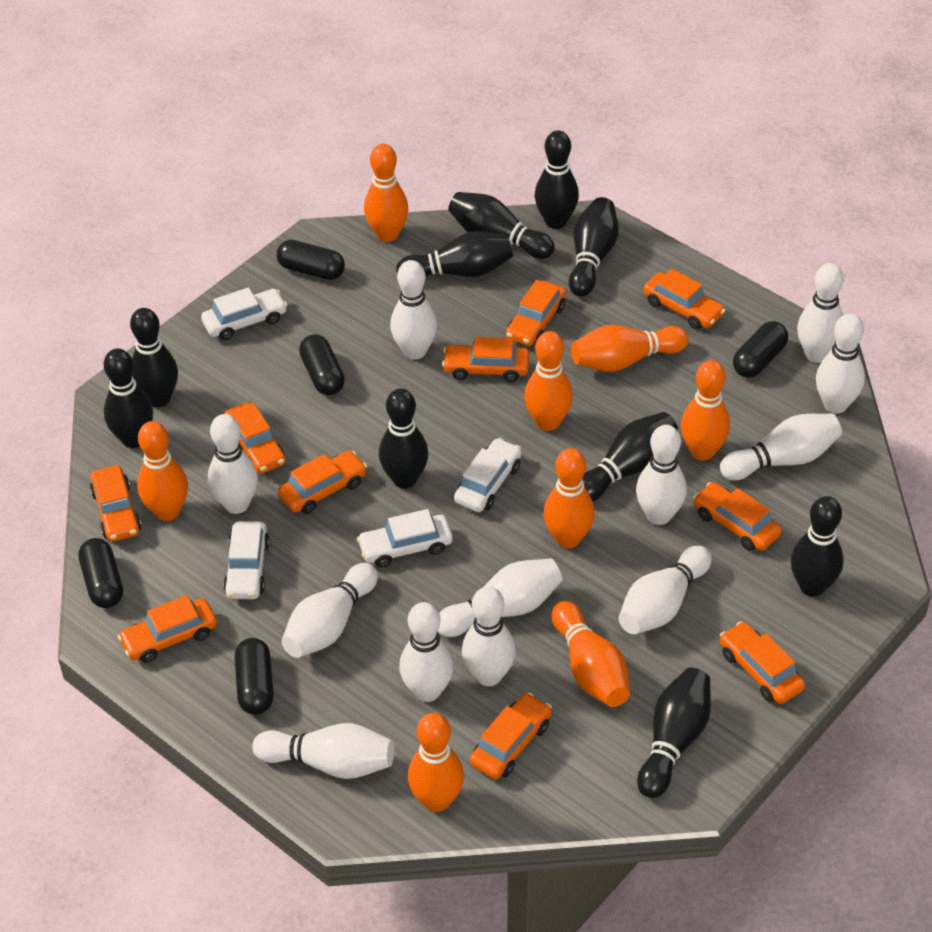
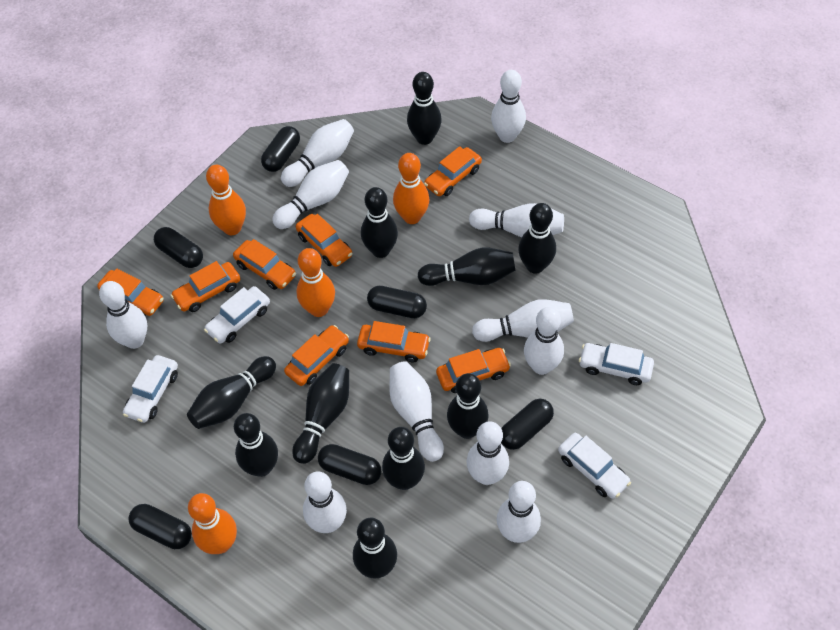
black capsule: 5 -> 6
orange bowling pin: 8 -> 4
orange car: 10 -> 8
white bowling pin: 12 -> 11

